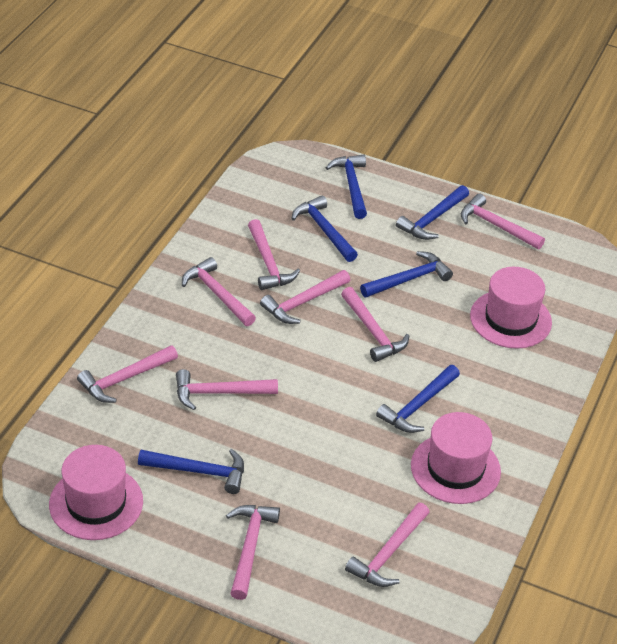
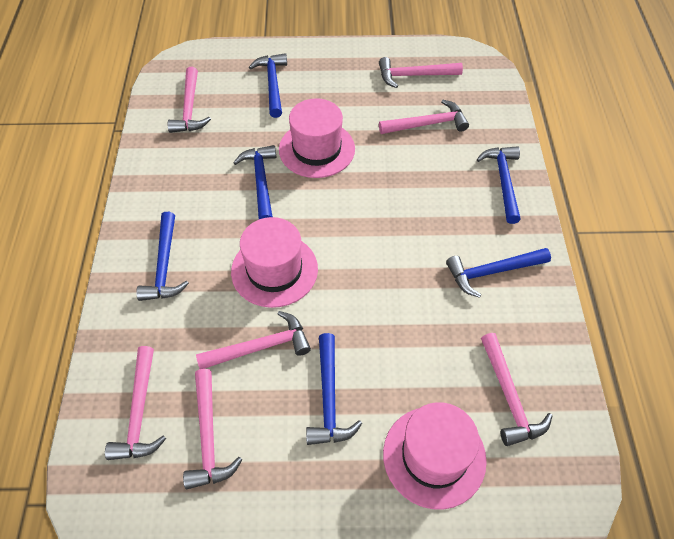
pink hammer: 9 -> 7

